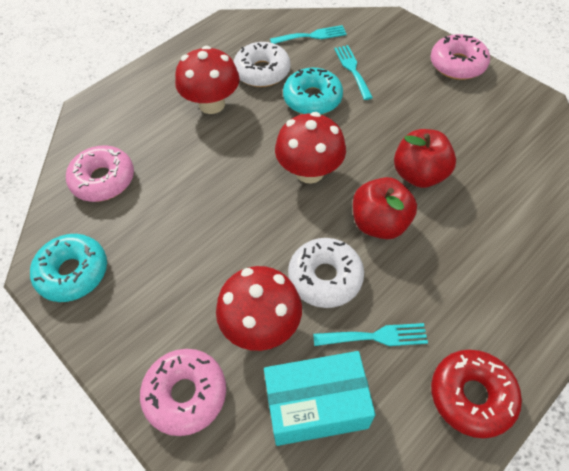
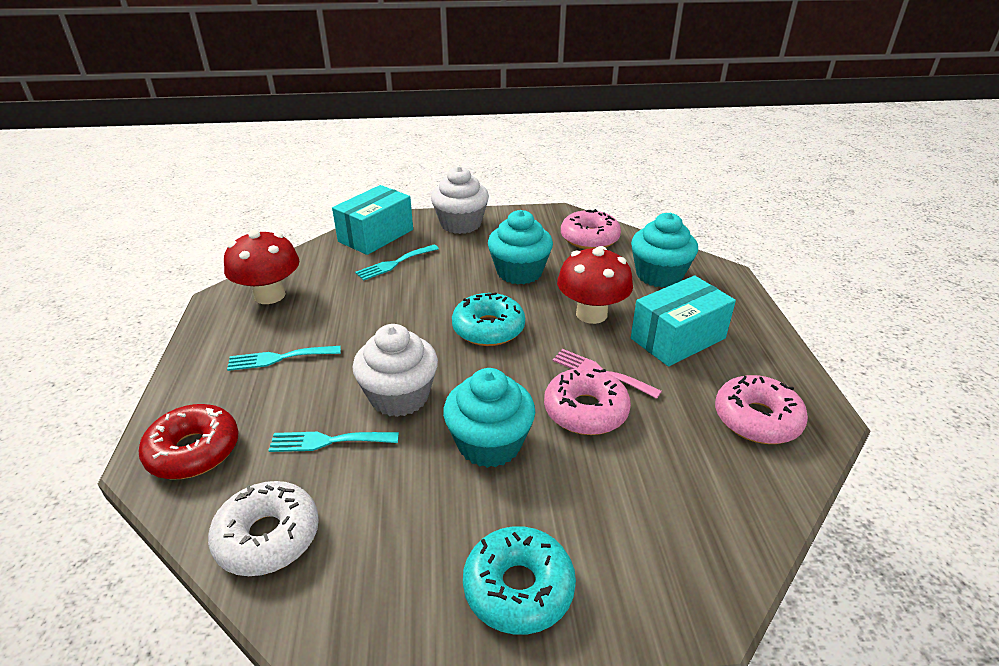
pink fork: 0 -> 1
red apple: 2 -> 0
red mushroom: 3 -> 2
turquoise box: 1 -> 2
turquoise cupcake: 0 -> 3
white cupcake: 0 -> 2
white donut: 2 -> 1

